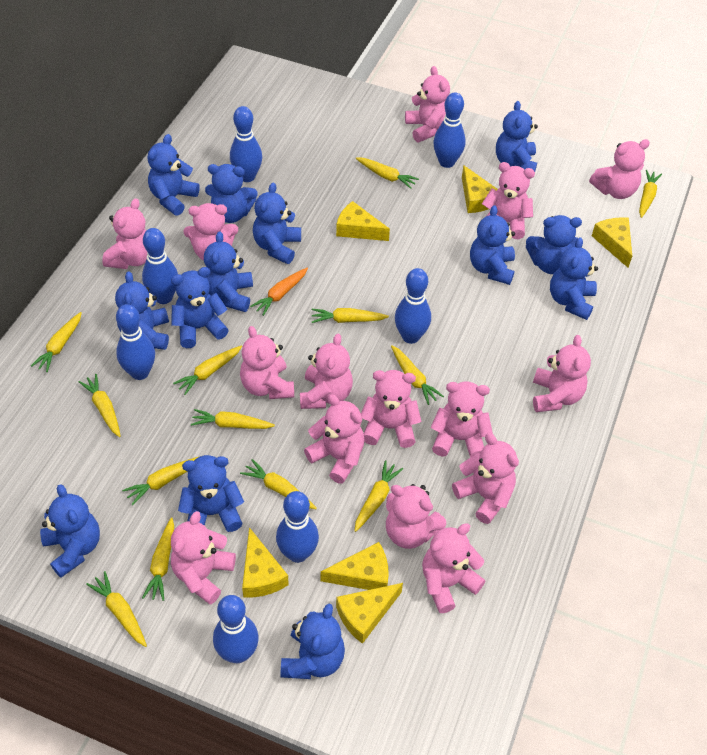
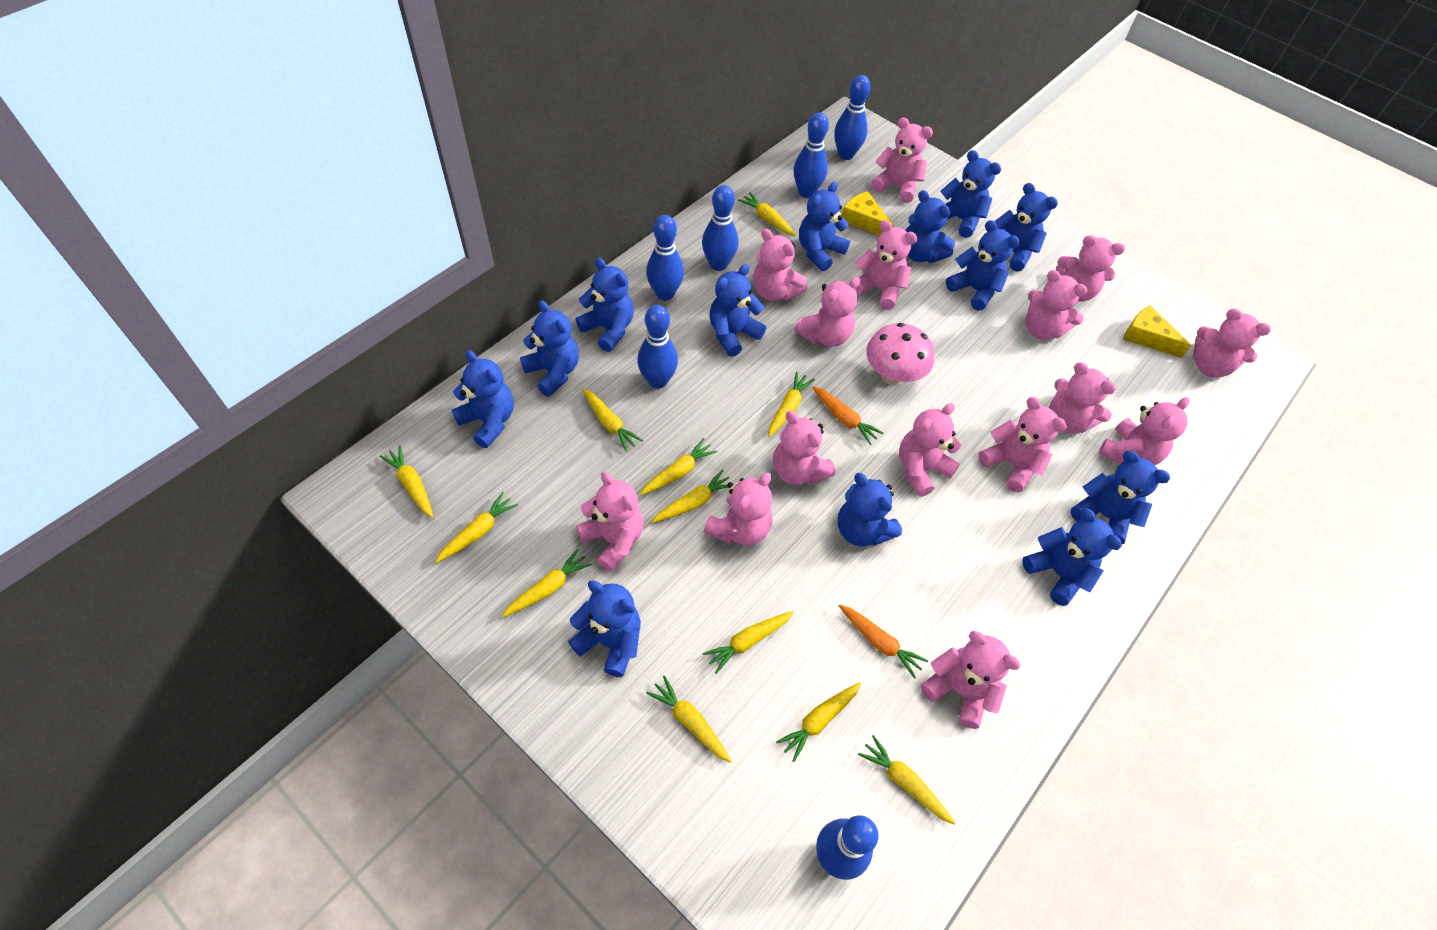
blue bowling pin: 7 -> 6
orange carrot: 1 -> 2
pink mushroom: 0 -> 1
yellow carrot: 13 -> 12
yellow cheese: 6 -> 2

